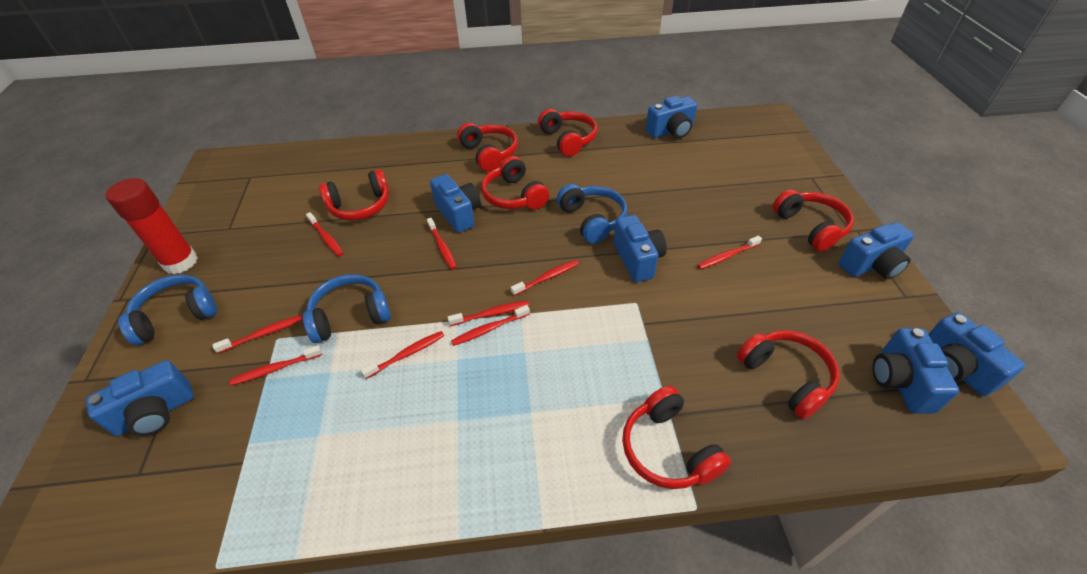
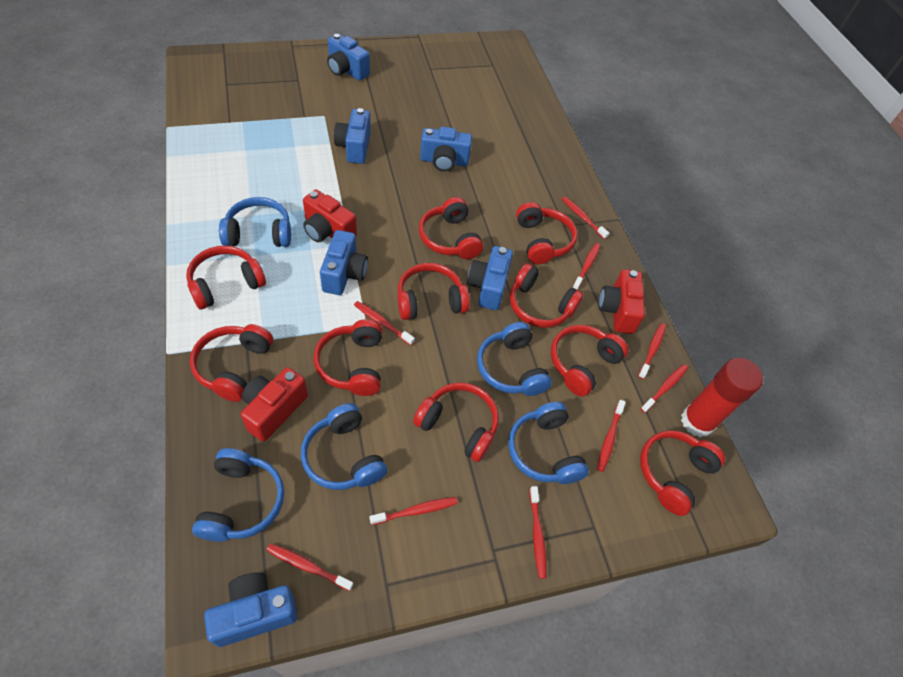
blue camera: 7 -> 6
blue headphones: 3 -> 5
red camera: 0 -> 3
red headphones: 7 -> 10

